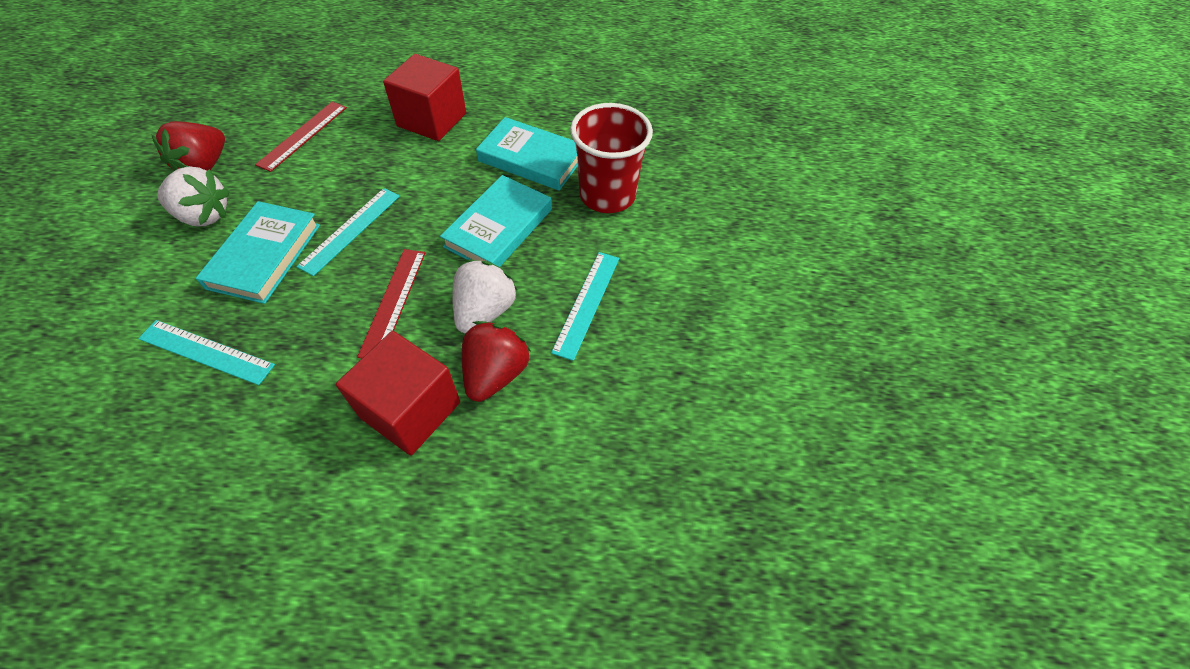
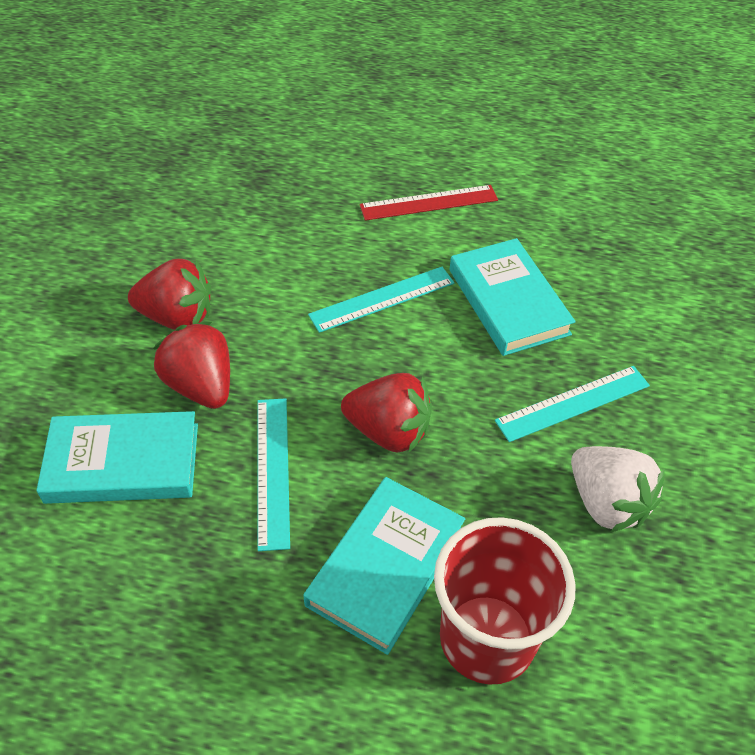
red cube: 2 -> 0
red ruler: 2 -> 1
red strawberry: 2 -> 3
white strawberry: 2 -> 1

